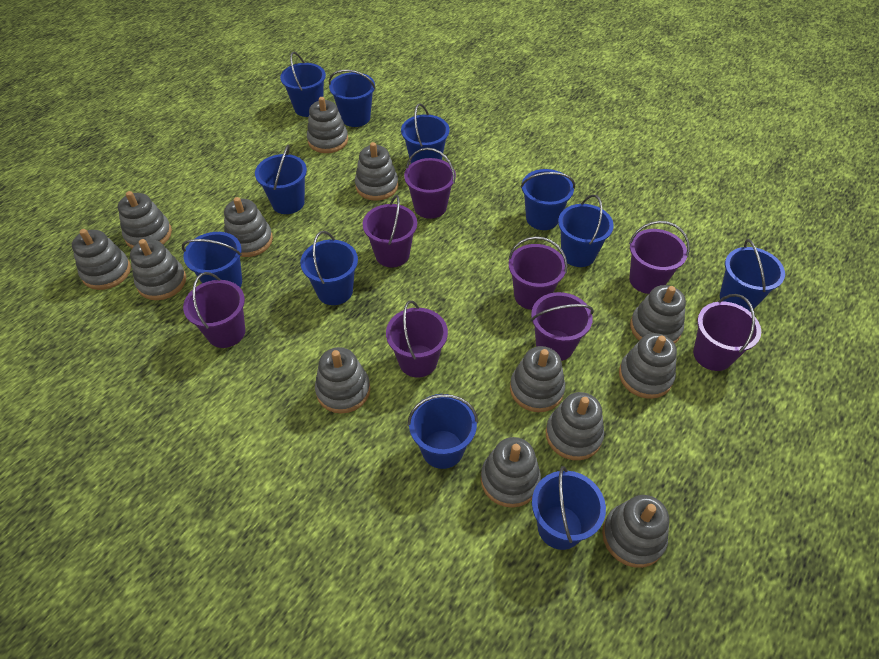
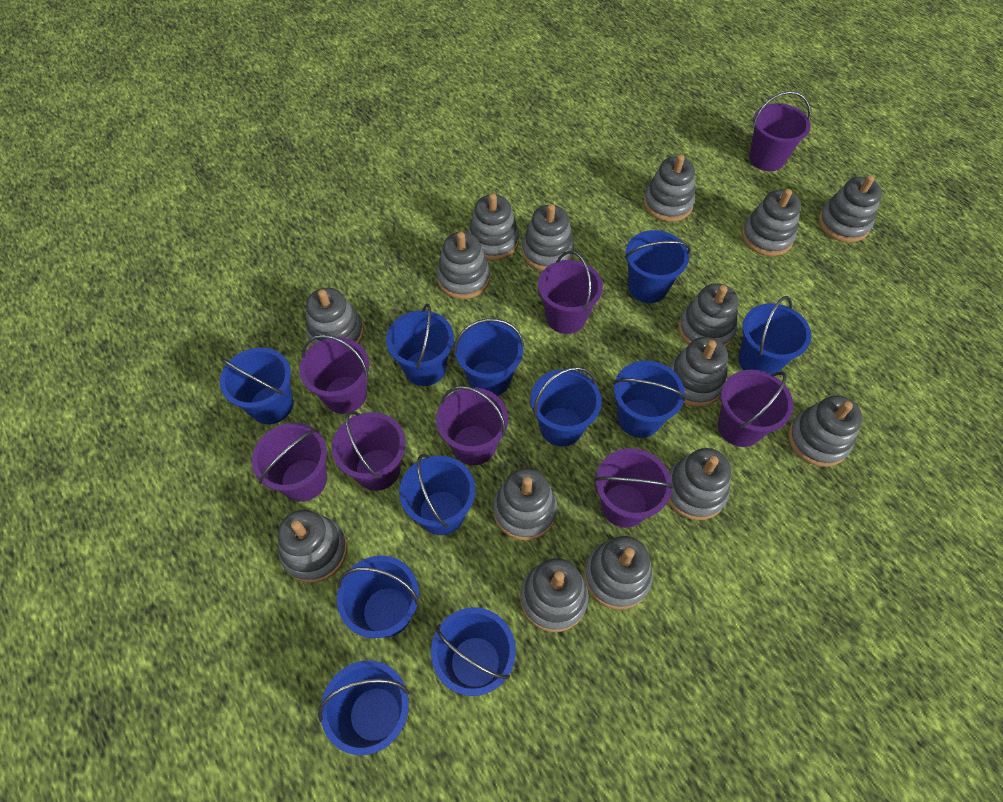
grey stacking toy: 13 -> 15

